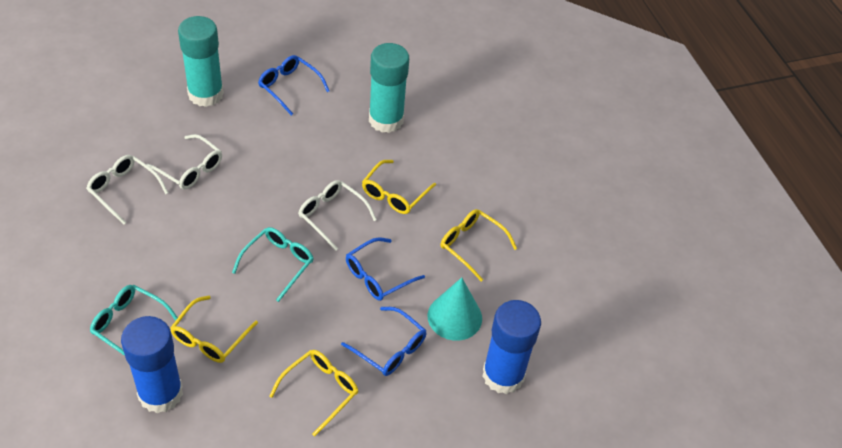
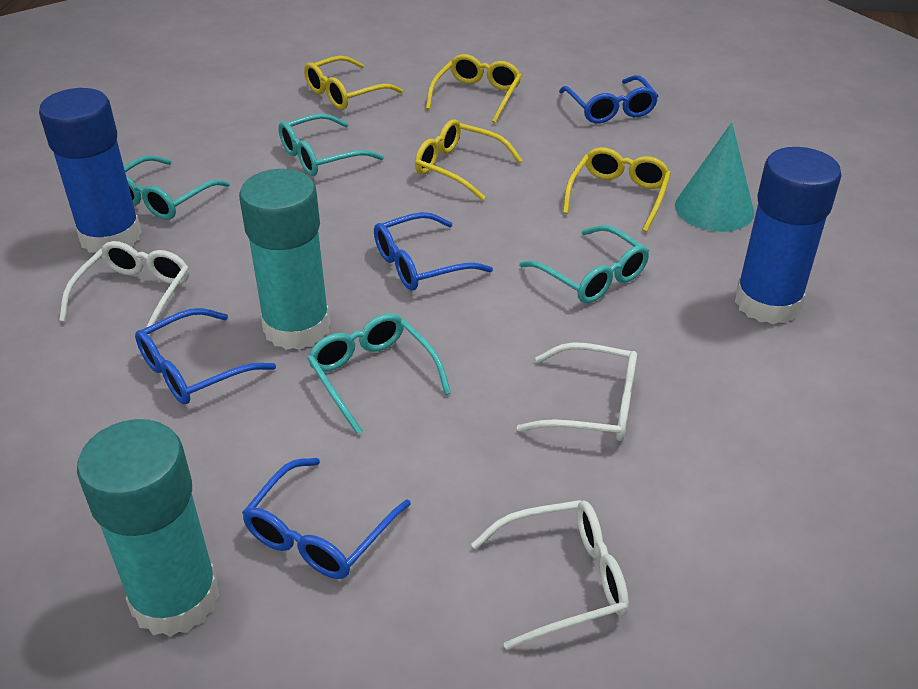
blue glasses: 3 -> 4
turquoise glasses: 2 -> 4

